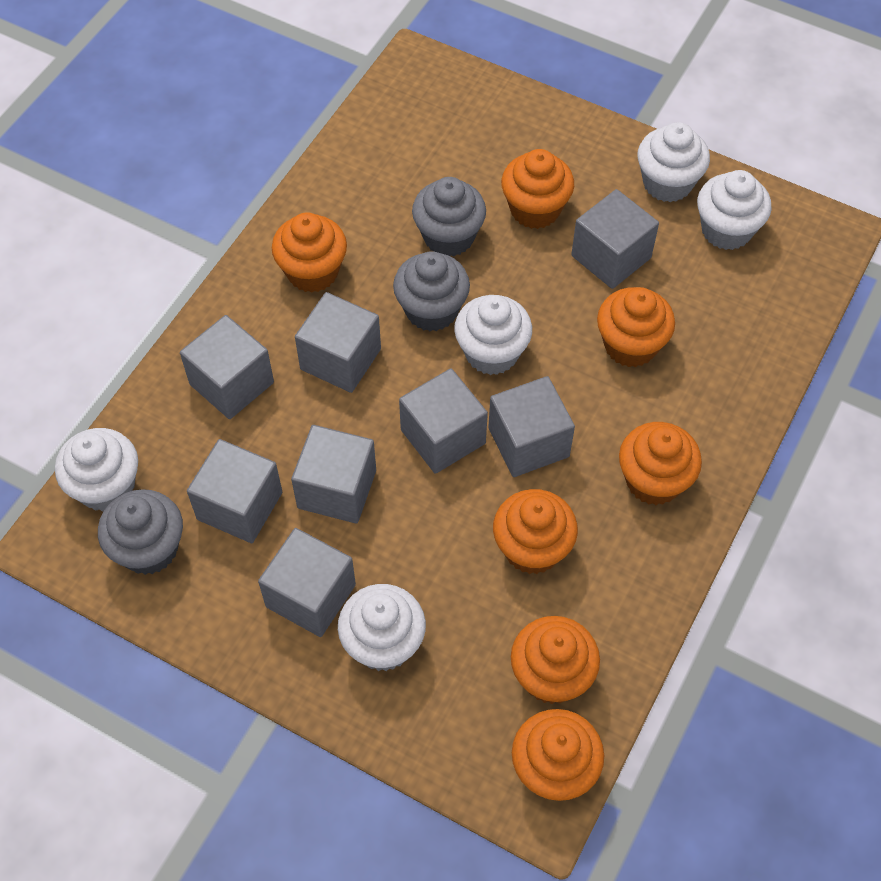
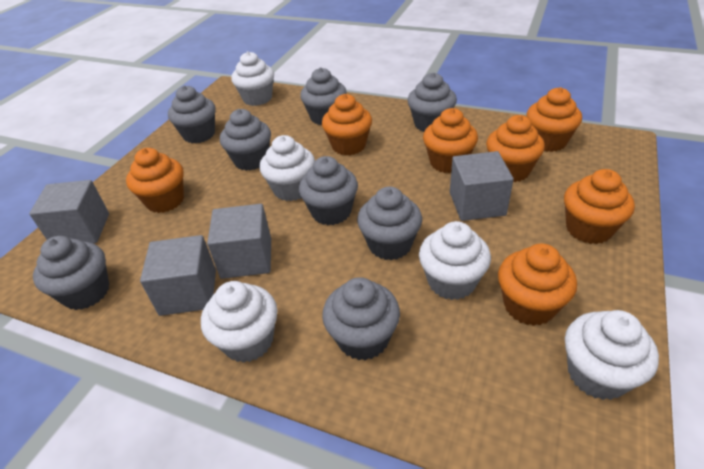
grey cube: 8 -> 4
grey cupcake: 3 -> 8

